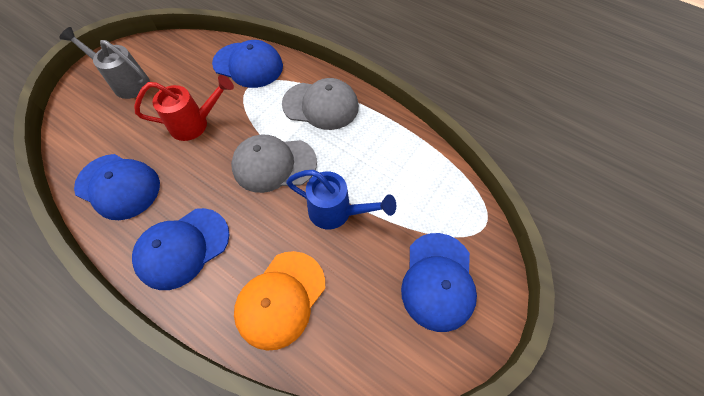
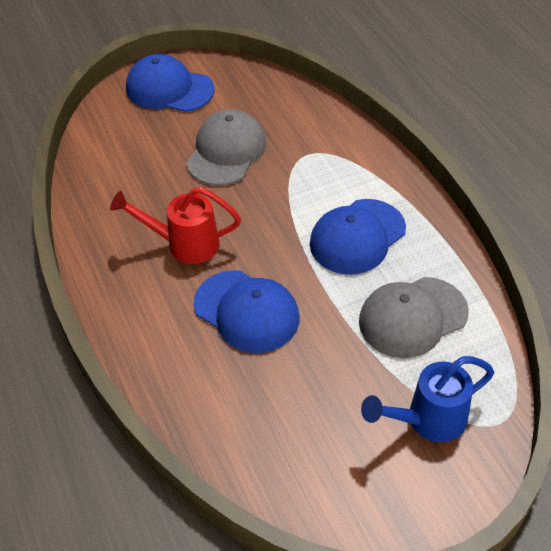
blue cap: 4 -> 3
grey watering can: 1 -> 0
orange cap: 1 -> 0

